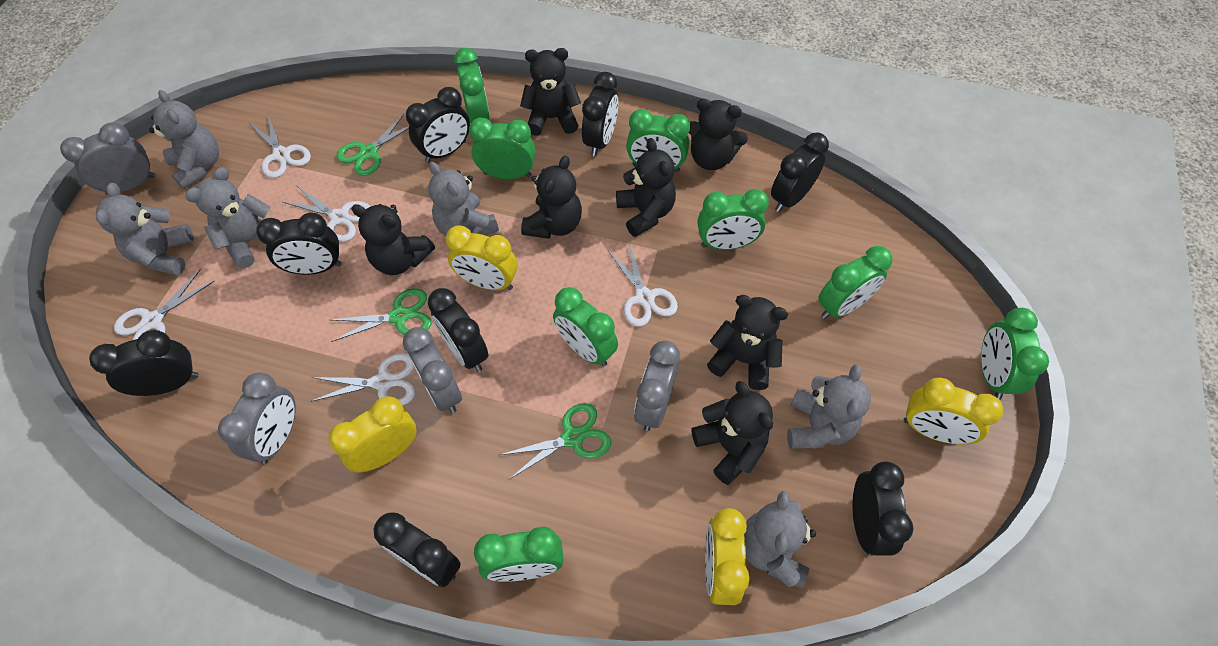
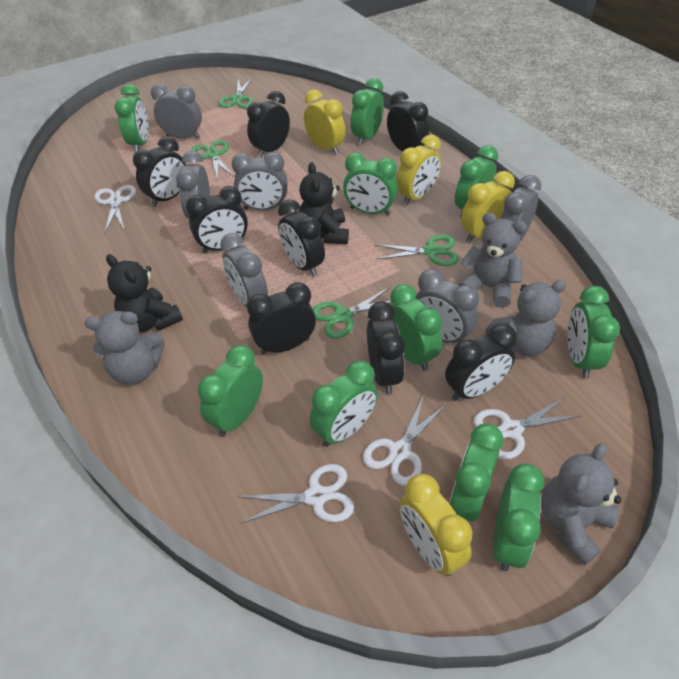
black teddy bear: 7 -> 2
green clock: 8 -> 10
green scissors: 3 -> 4
grey clock: 4 -> 6
grey teddy bear: 6 -> 4
white scissors: 5 -> 4

